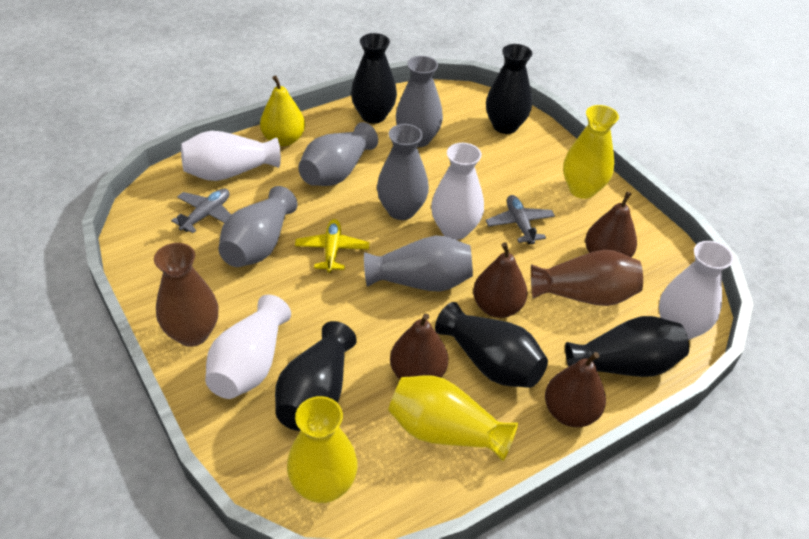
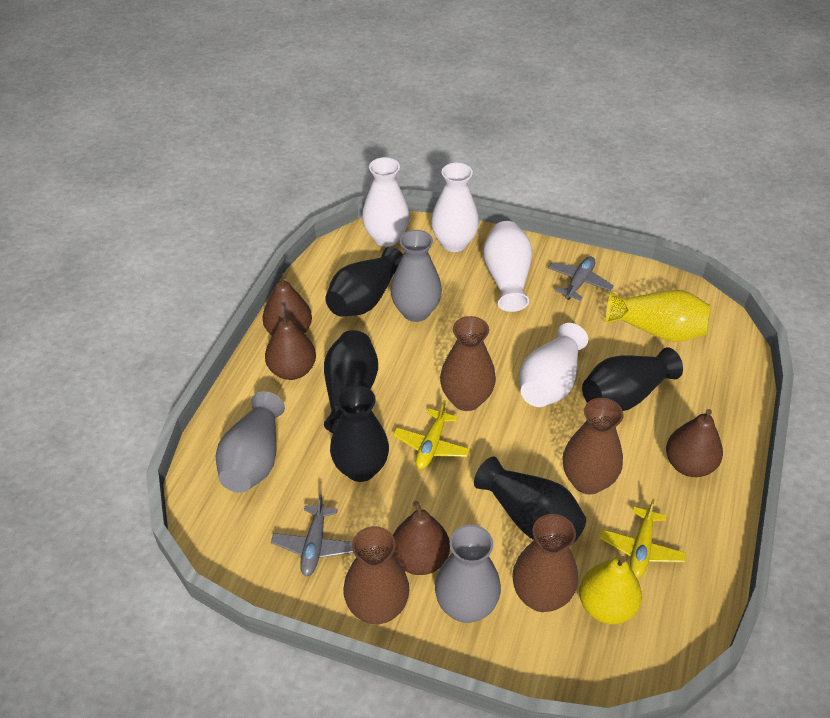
brown vase: 2 -> 4
grey vase: 5 -> 3
yellow plane: 1 -> 2
yellow vase: 3 -> 1

